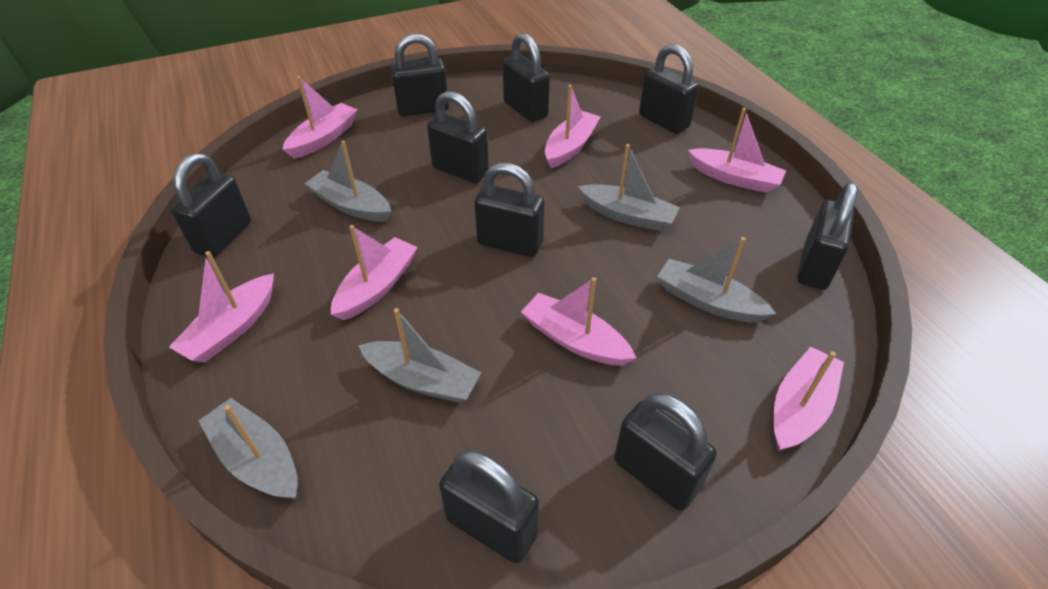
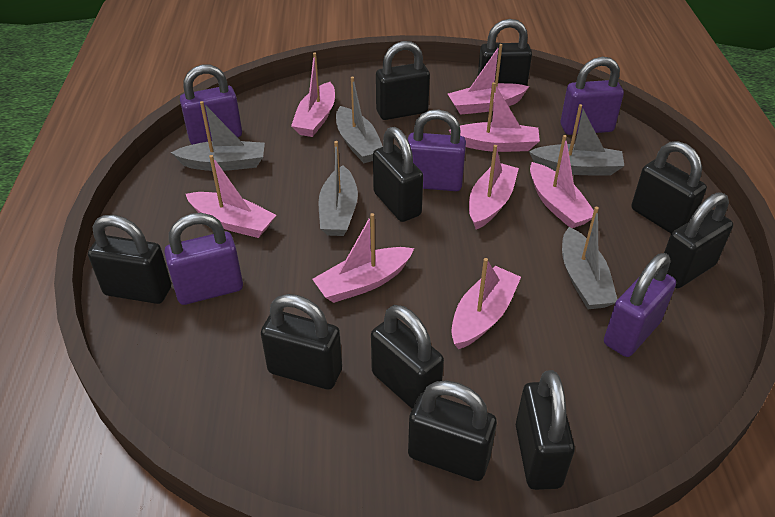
black padlock: 9 -> 10
pink boat: 7 -> 8
purple padlock: 0 -> 5

